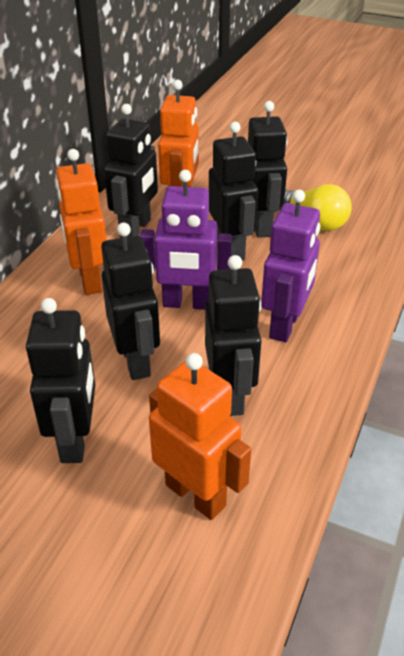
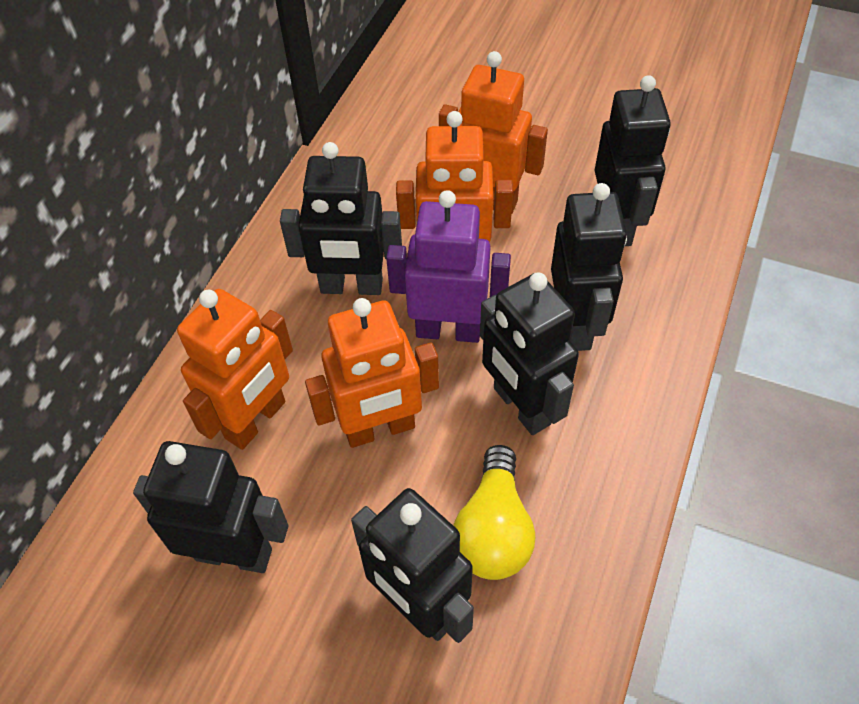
orange robot: 3 -> 4
purple robot: 2 -> 1

